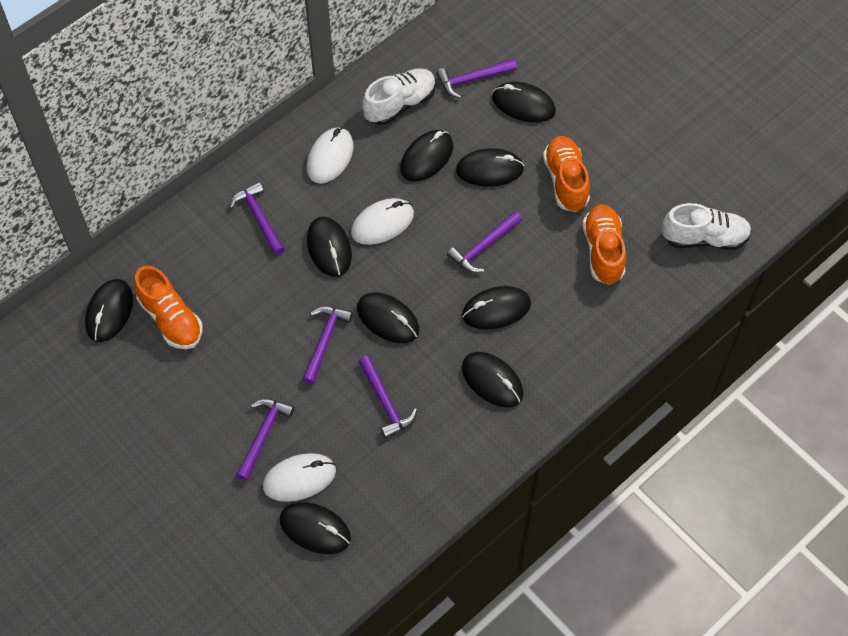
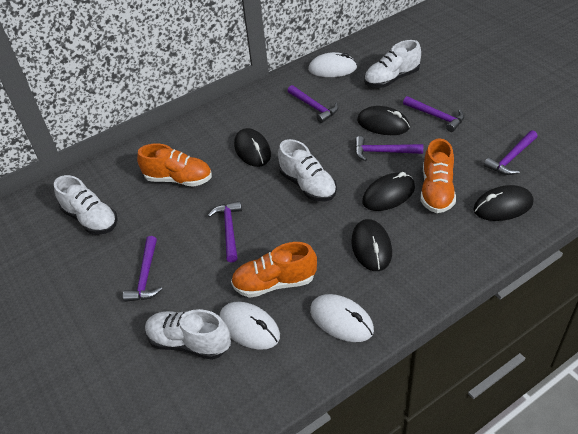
black mouse: 9 -> 5
white shoe: 2 -> 4

